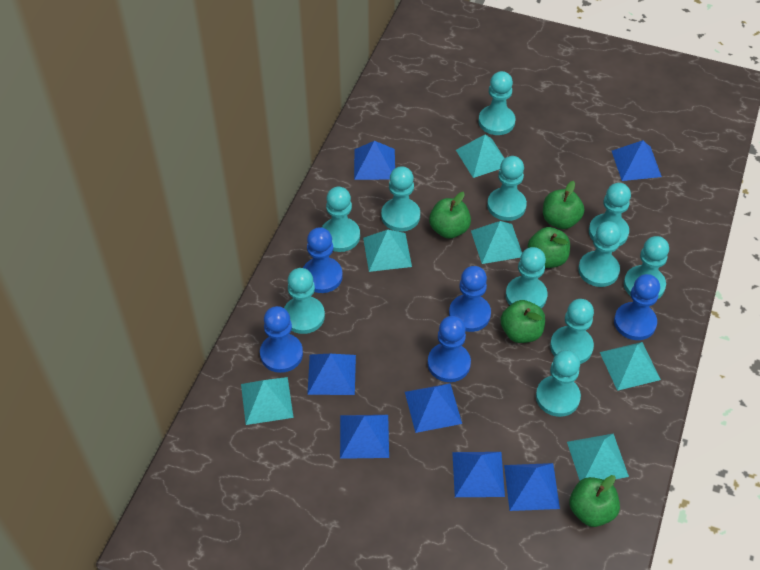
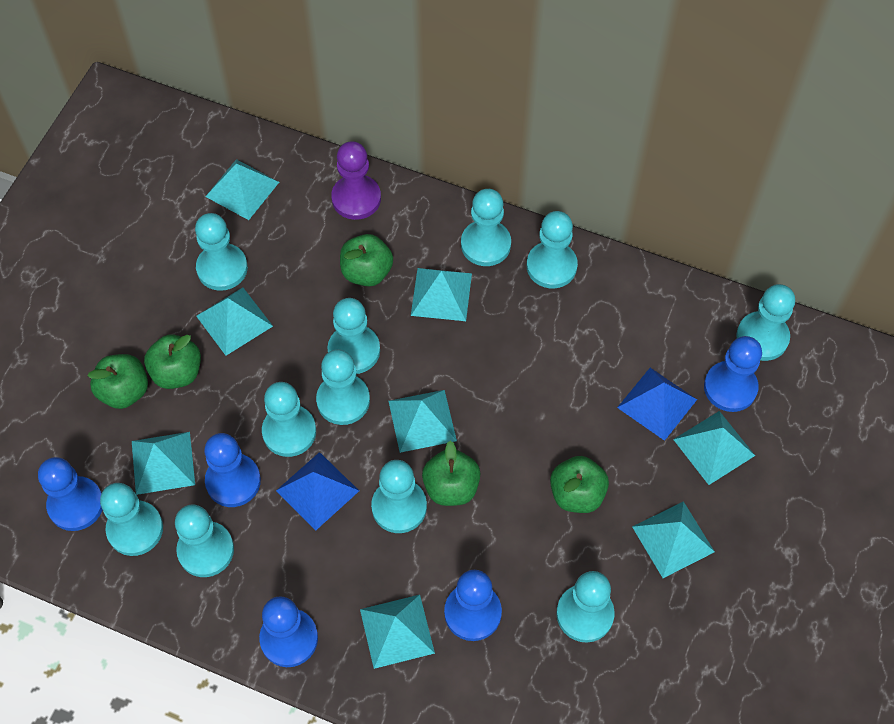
blue pyramid: 7 -> 2
purple pawn: 0 -> 1
turquoise pyramid: 6 -> 8

